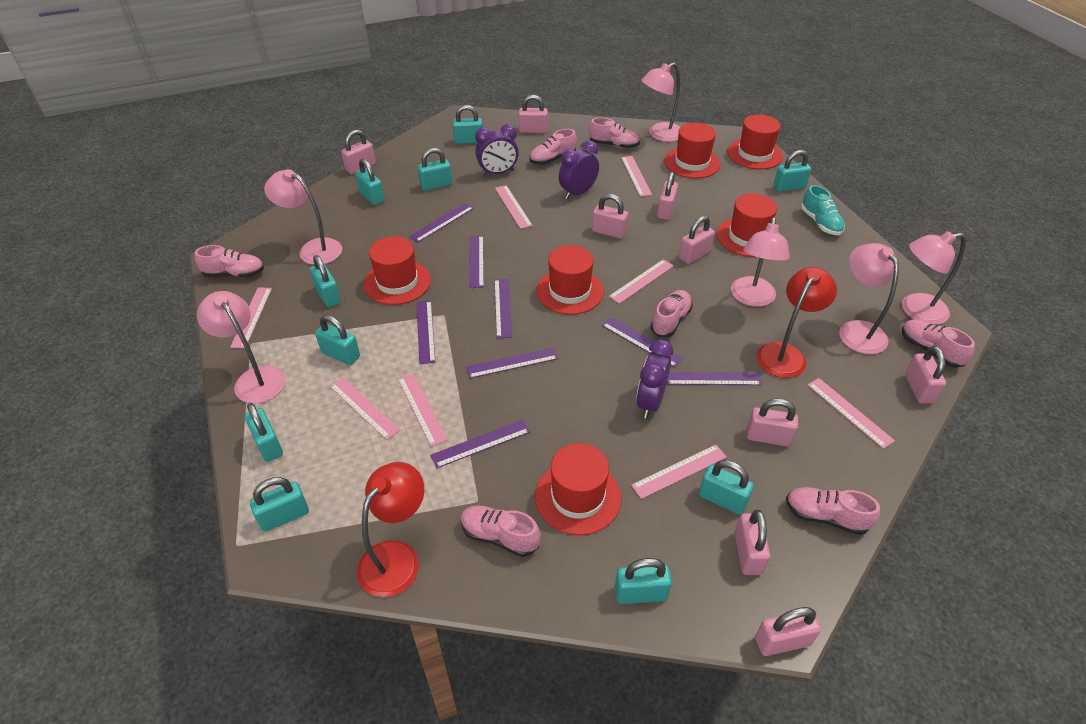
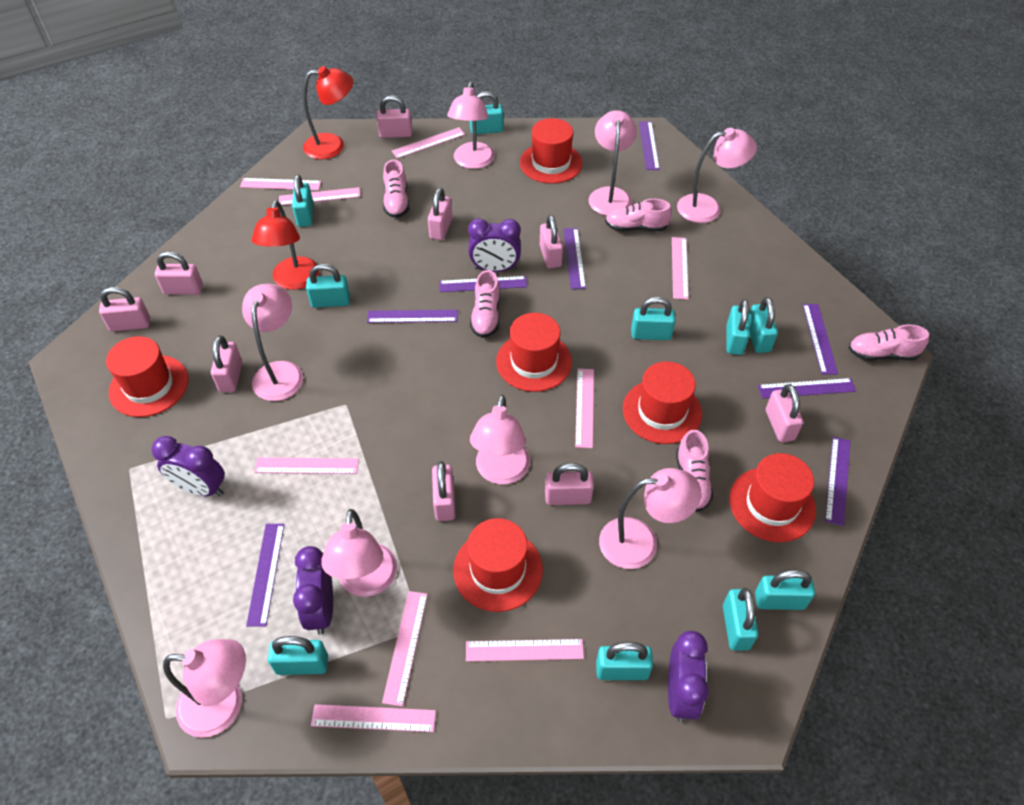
pink lamp: 6 -> 8
pink ruler: 8 -> 9
pink shoe: 7 -> 5
purple clock: 3 -> 4
turquoise shoe: 1 -> 0

